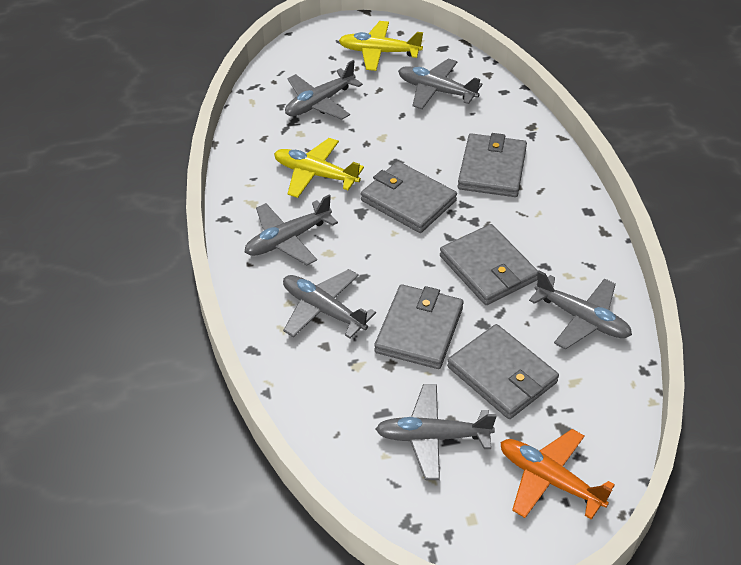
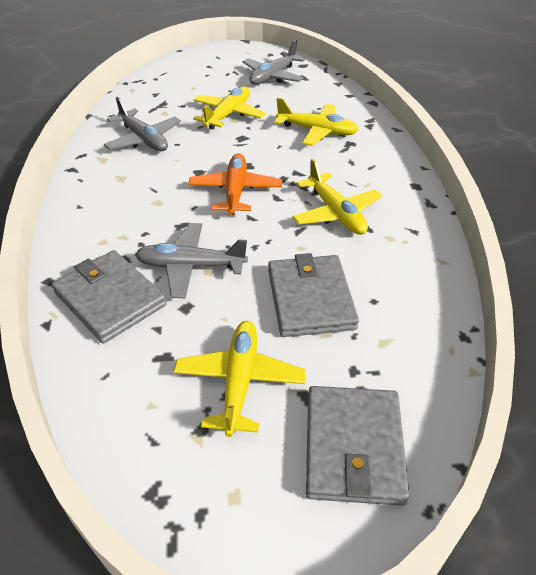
grey plane: 6 -> 3
grey wallet: 5 -> 3
yellow plane: 2 -> 4

